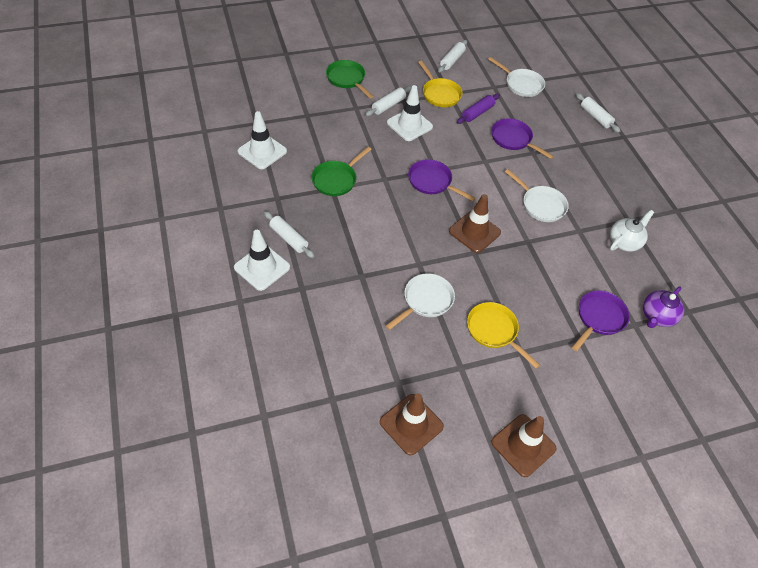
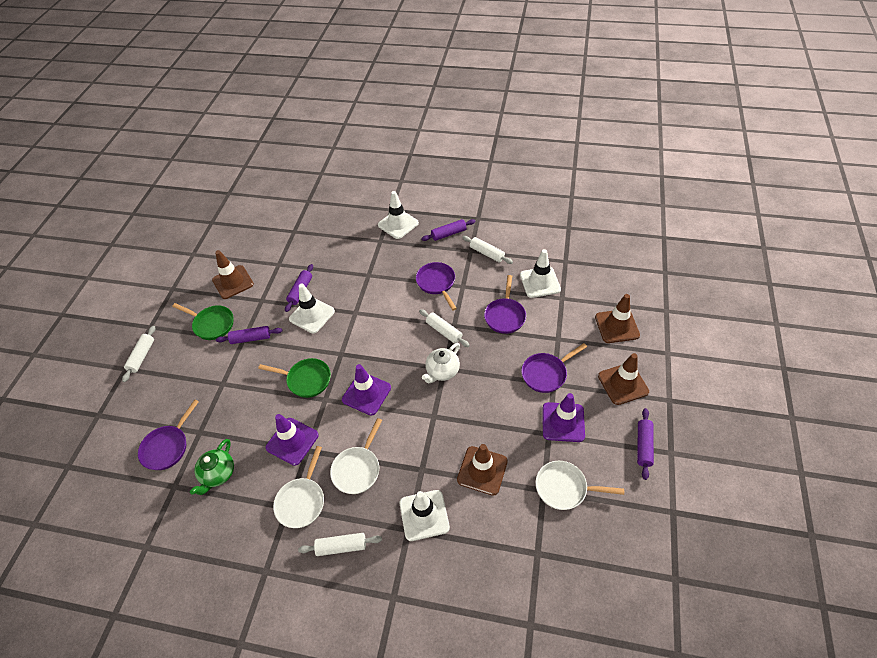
brown traffic cone: 3 -> 4
green teapot: 0 -> 1
purple pan: 3 -> 4
purple rolling pin: 1 -> 4
purple teapot: 1 -> 0
purple traffic cone: 0 -> 3
white traffic cone: 3 -> 4
yellow pan: 2 -> 0

